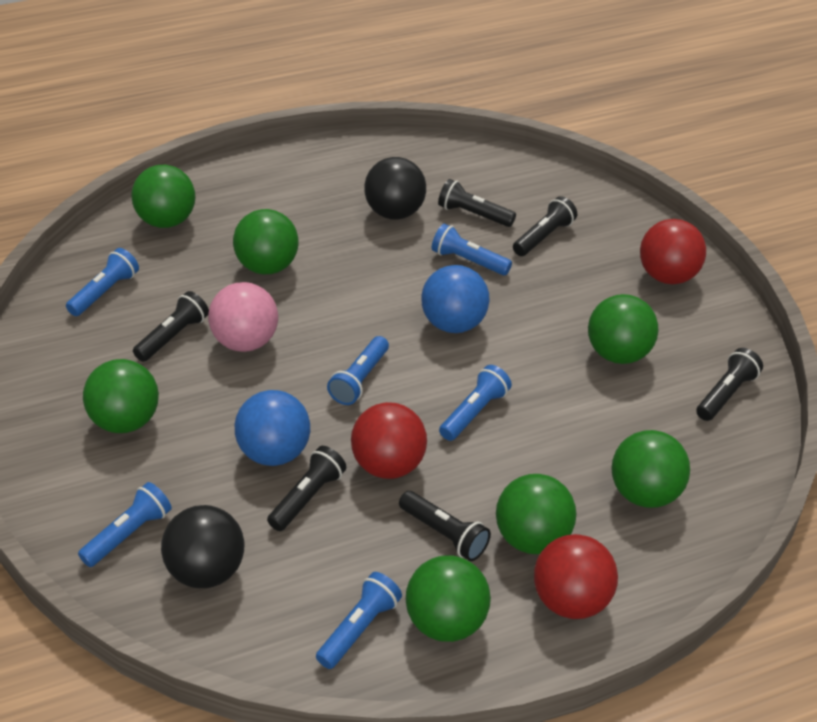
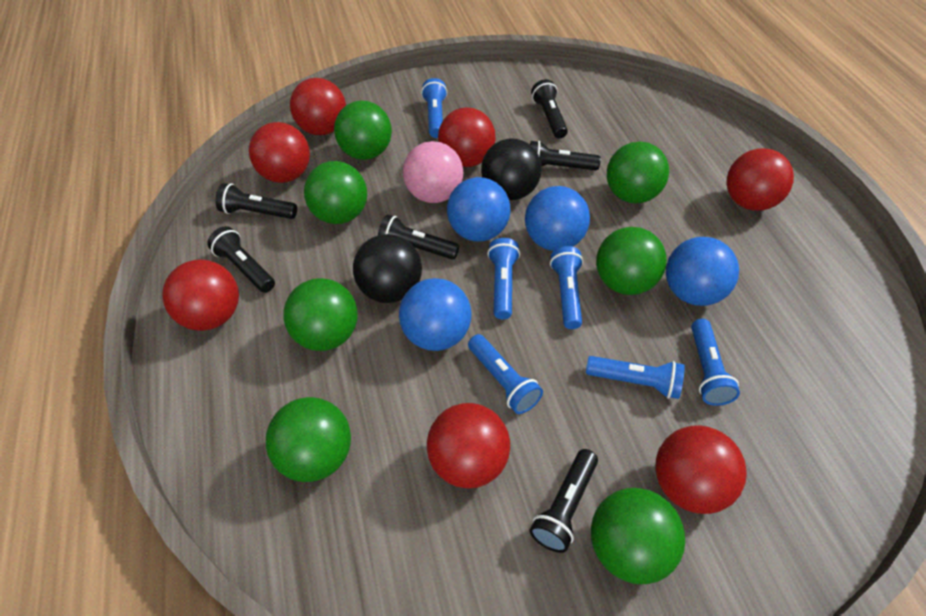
blue ball: 2 -> 4
red ball: 3 -> 7

